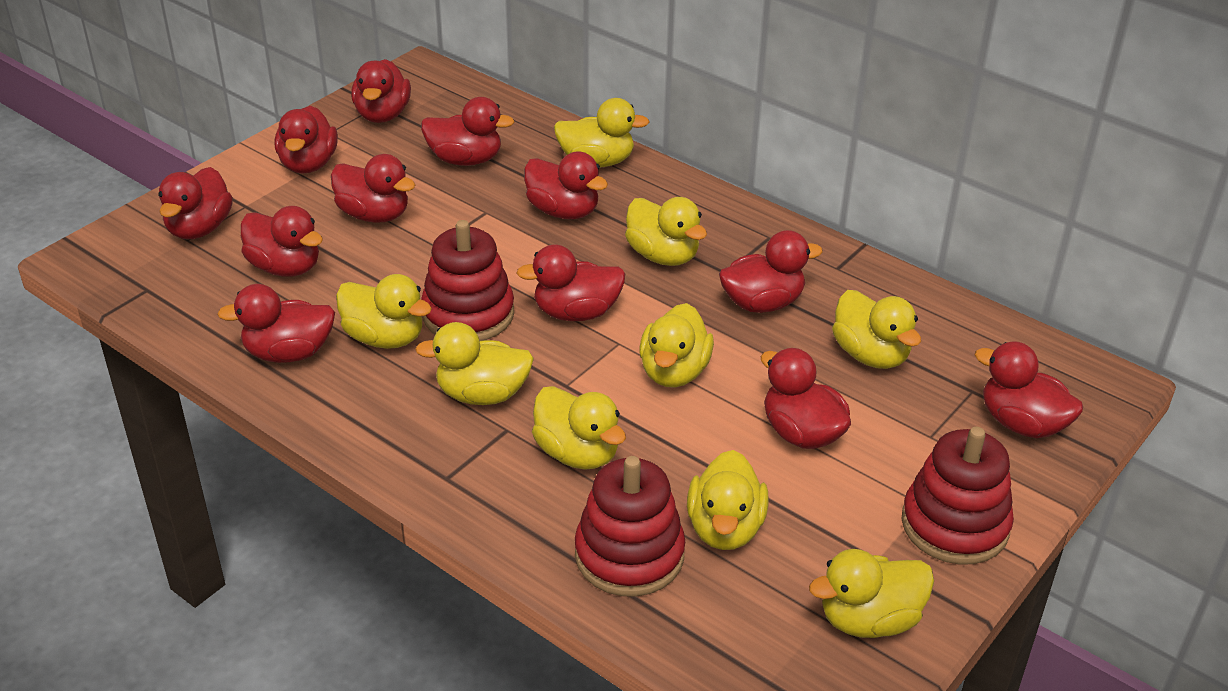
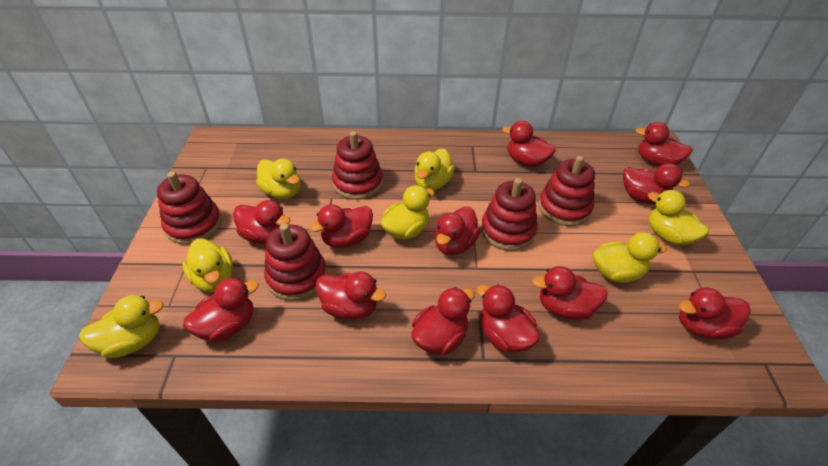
red stacking toy: 3 -> 5
yellow duck: 9 -> 7

